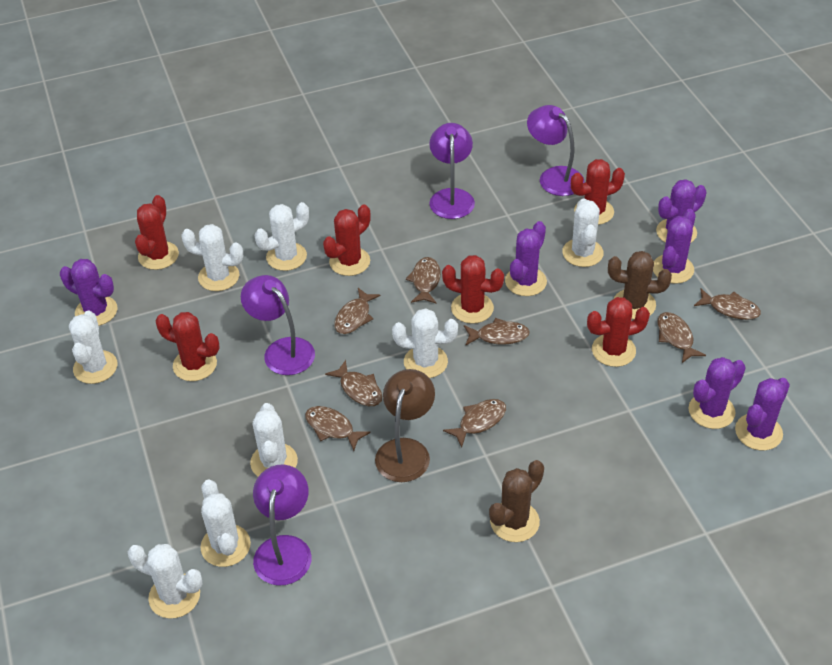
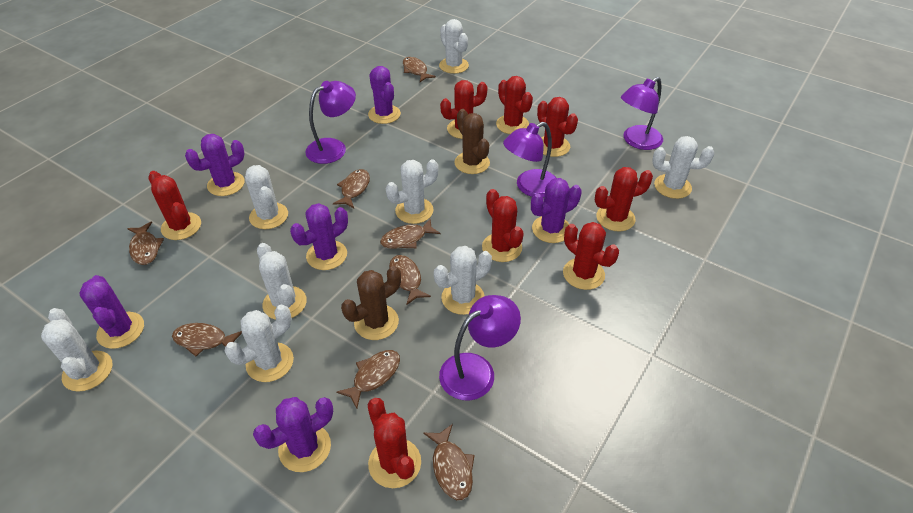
brown lamp: 1 -> 0
red cactus: 6 -> 8

